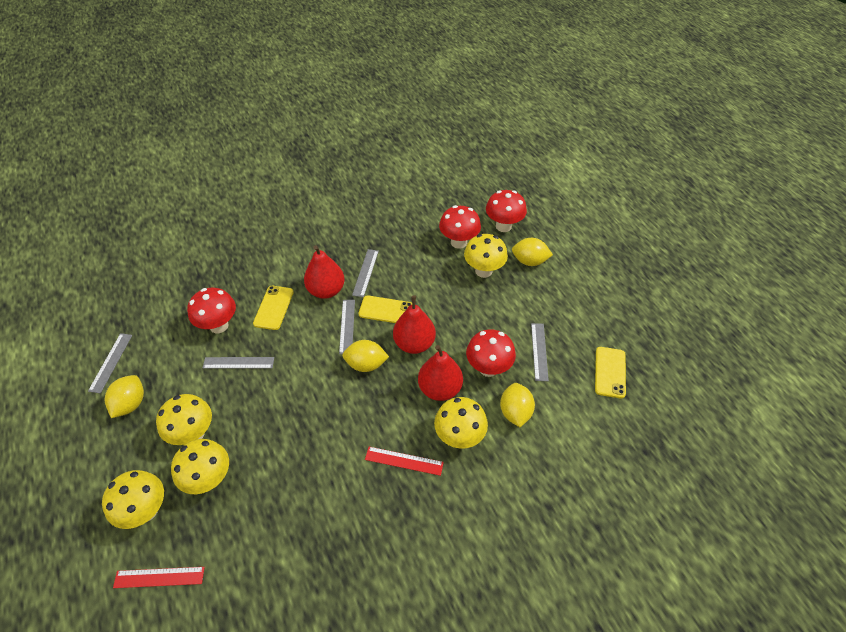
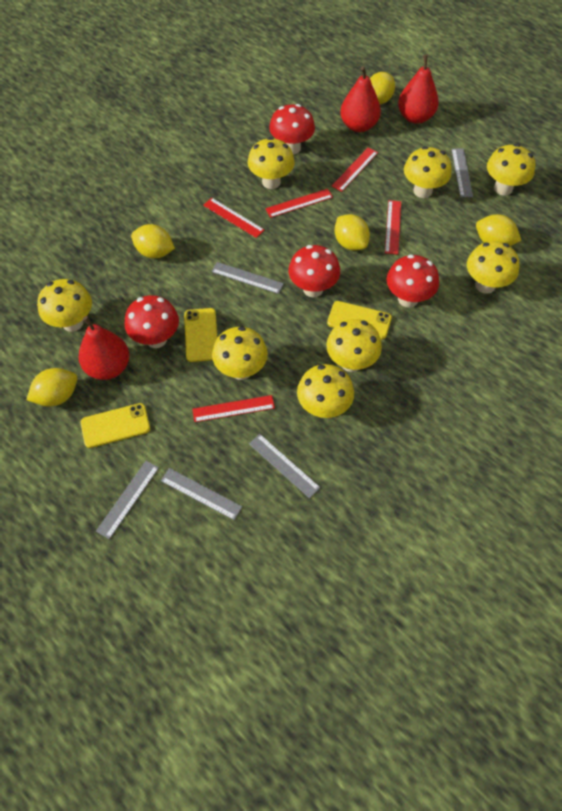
red ruler: 2 -> 5
yellow lemon: 4 -> 5
yellow mushroom: 5 -> 8

